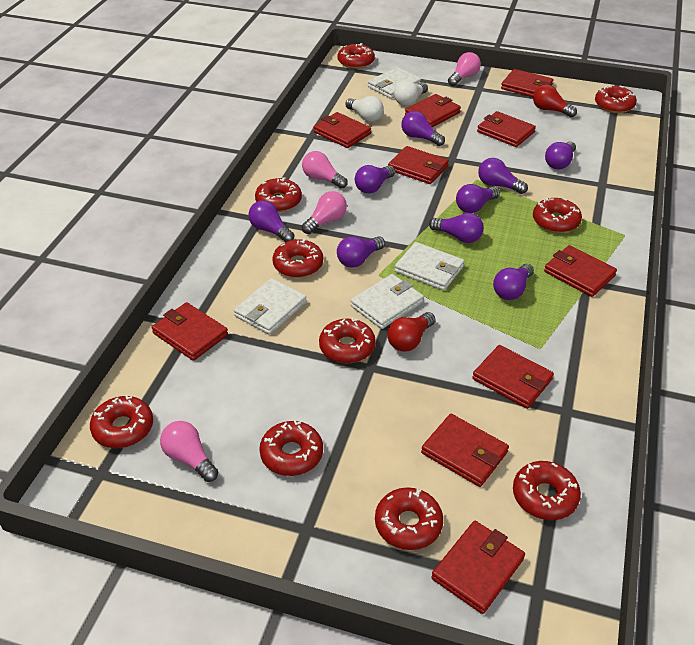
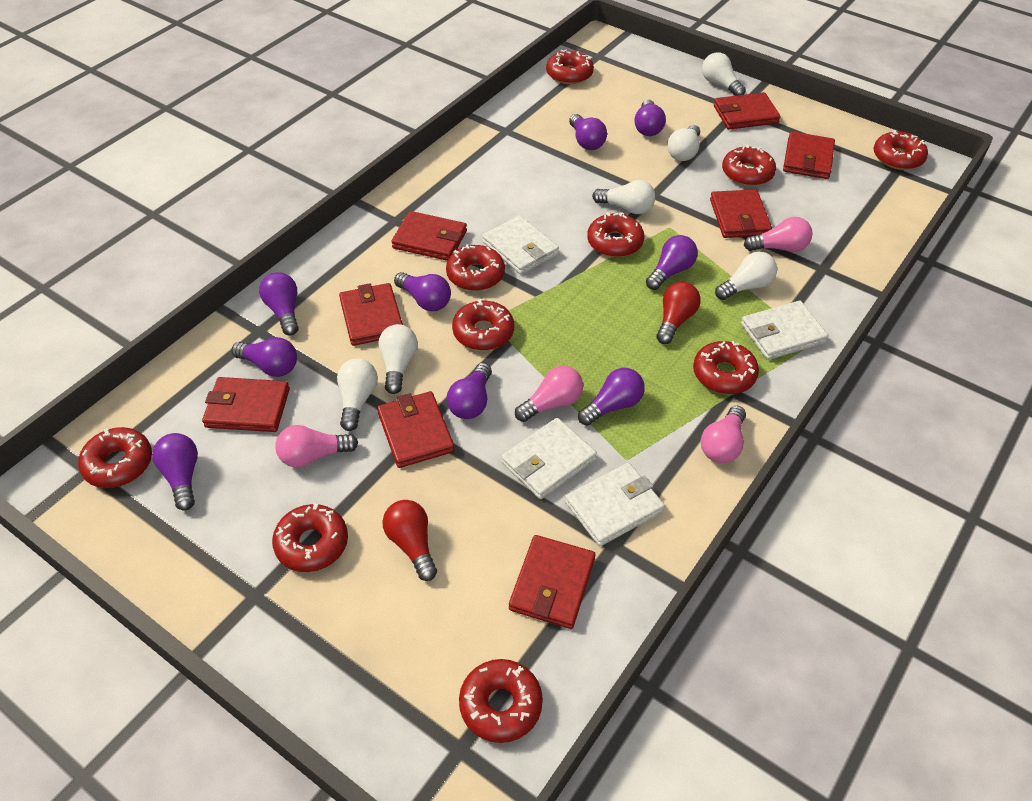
red wallet: 10 -> 8
white light bulb: 2 -> 6

